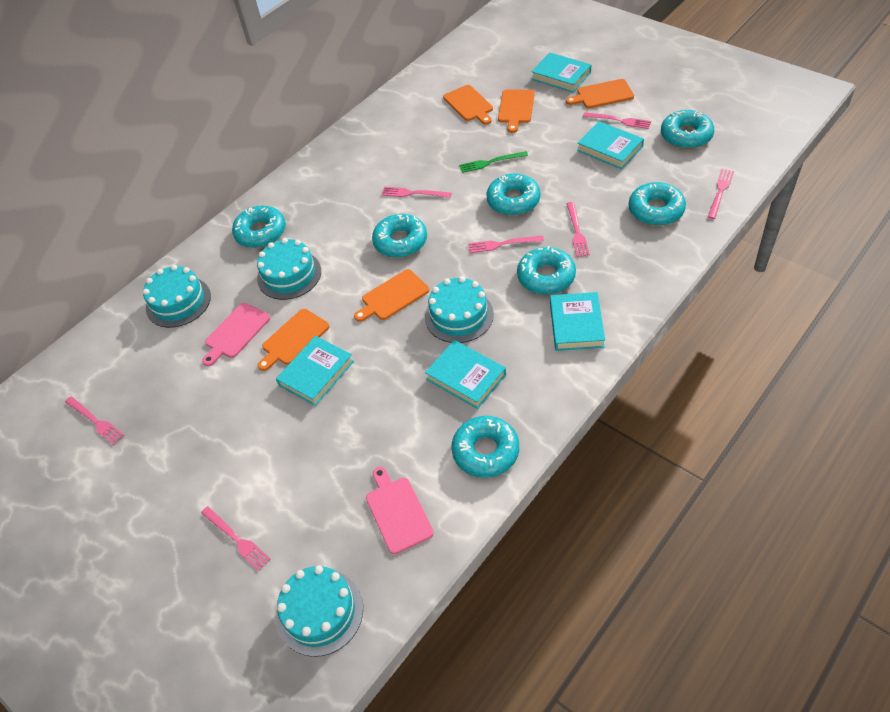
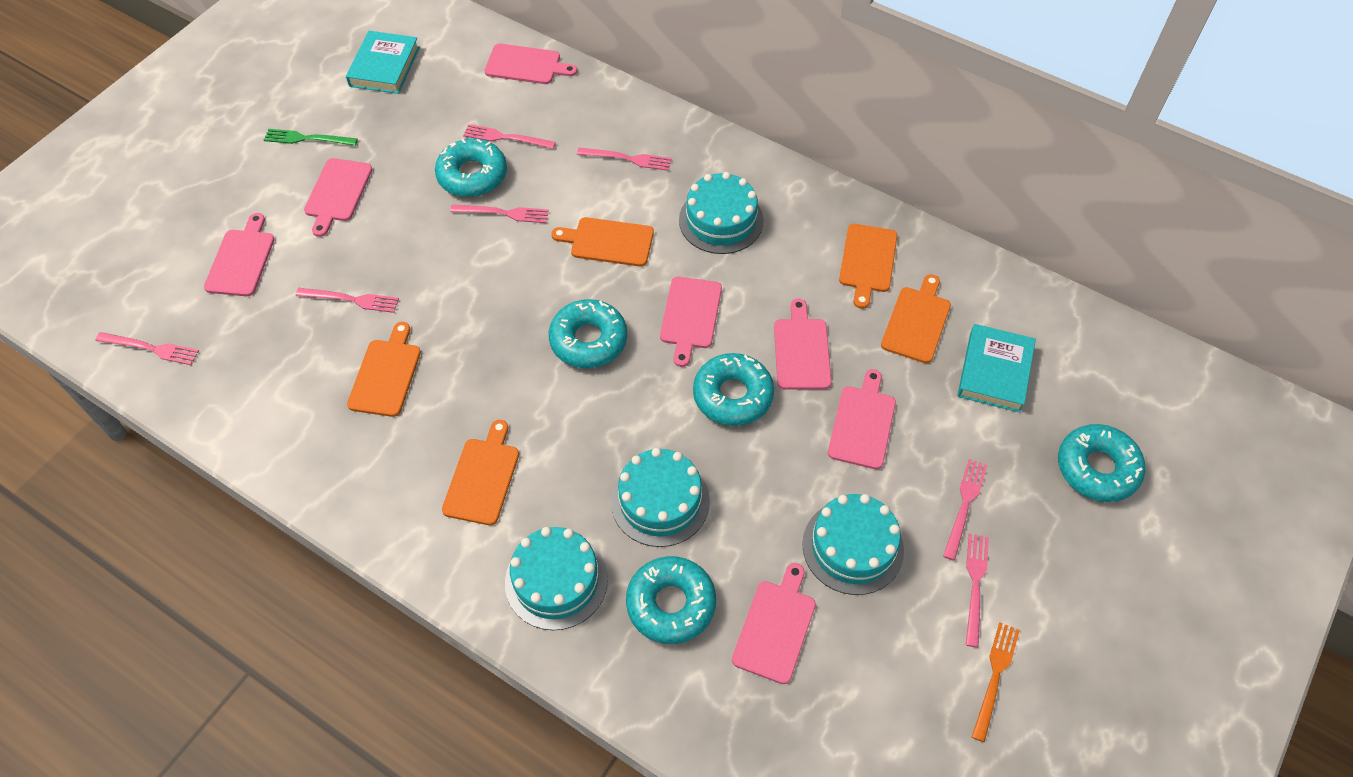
orange fork: 0 -> 1
pink cutting board: 2 -> 7
turquoise book: 5 -> 2
turquoise donut: 7 -> 5

